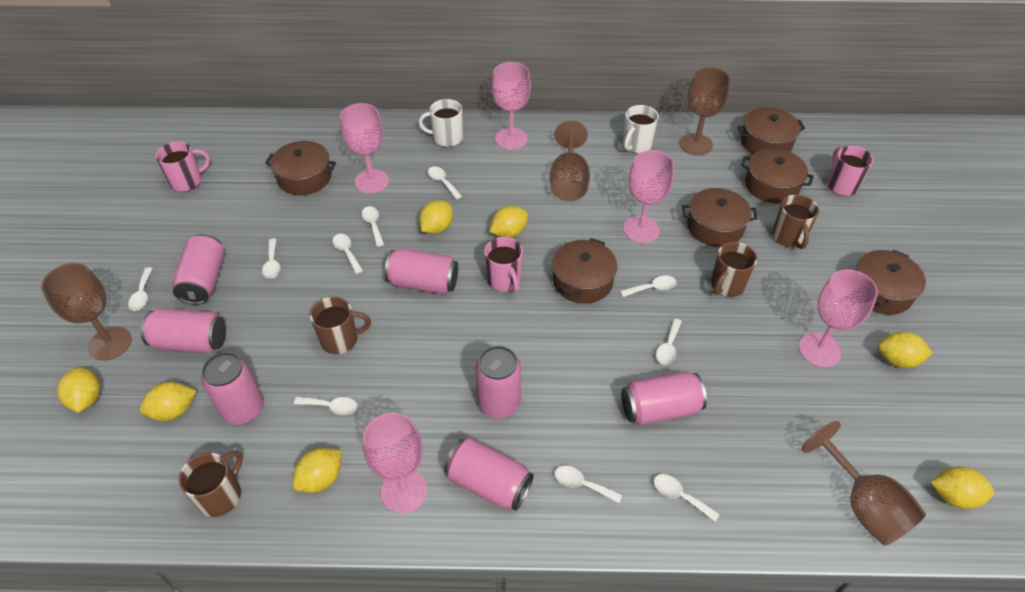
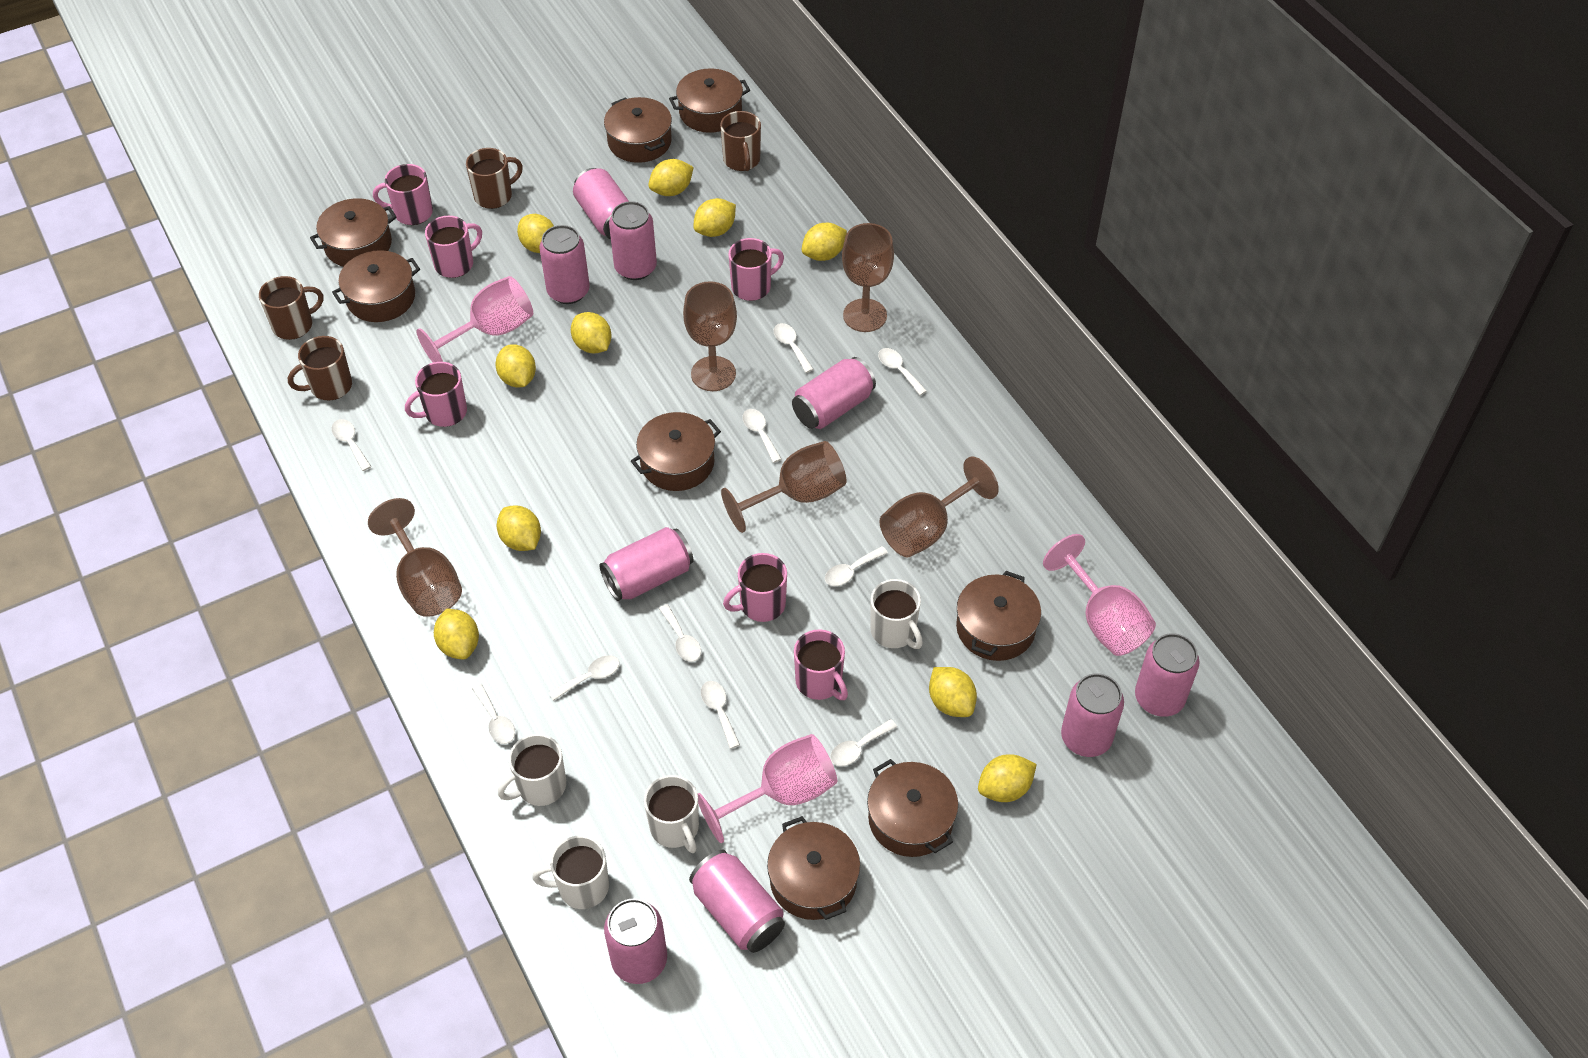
brown goblet: 4 -> 5
brown pot: 6 -> 8
pink can: 7 -> 9
pink goblet: 5 -> 3
pink mug: 3 -> 6
white mug: 2 -> 4
yellow lemon: 7 -> 10

